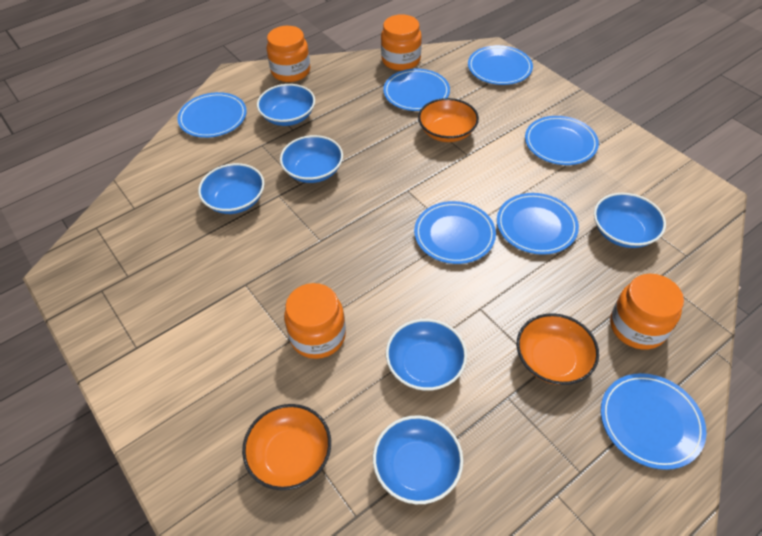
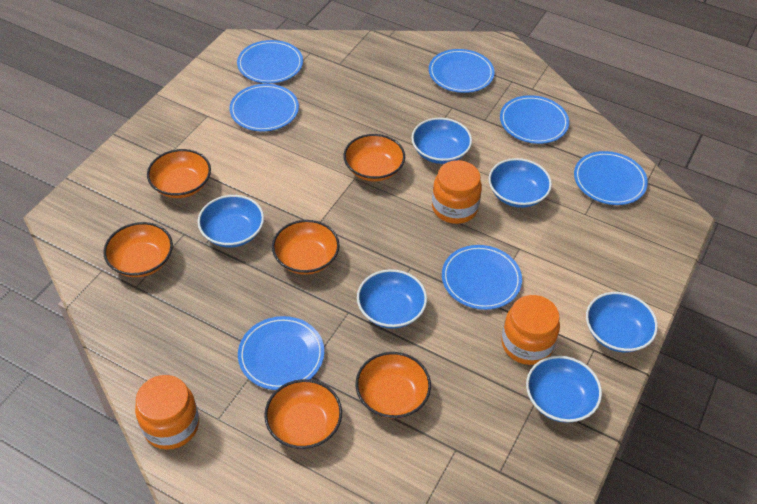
orange bowl: 3 -> 6
orange jar: 4 -> 3

